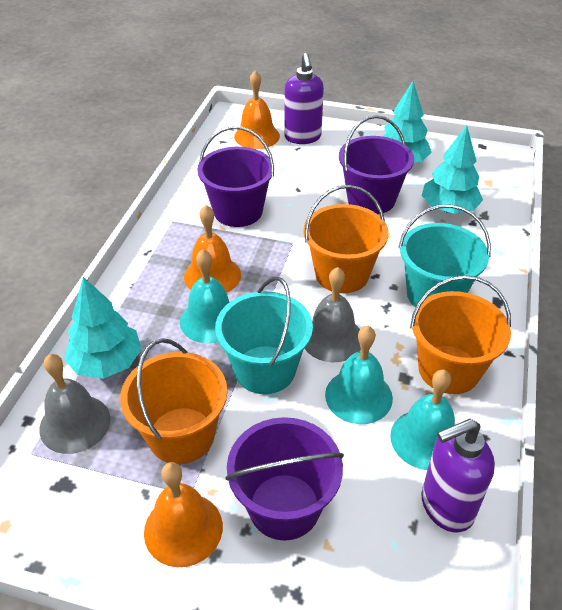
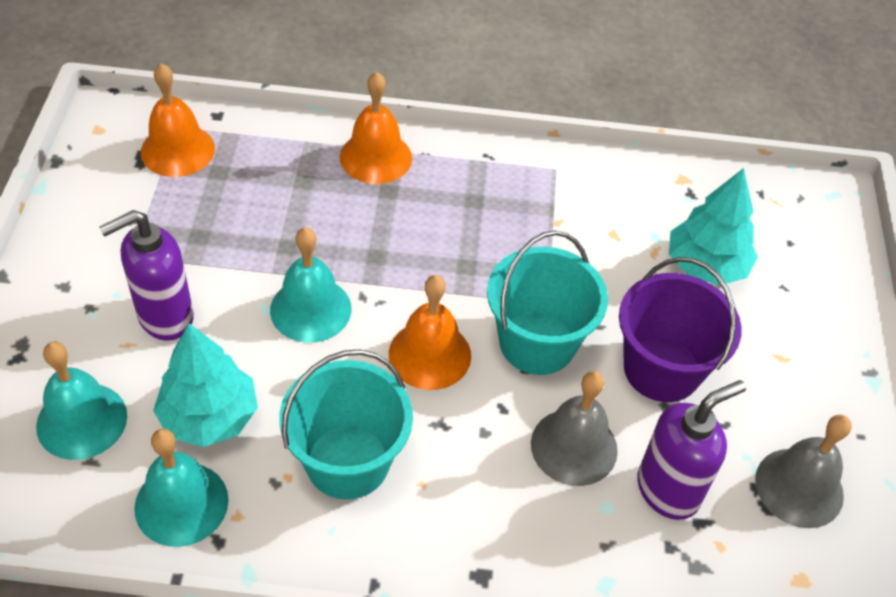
orange bucket: 3 -> 0
purple bucket: 3 -> 1
turquoise tree: 3 -> 2

